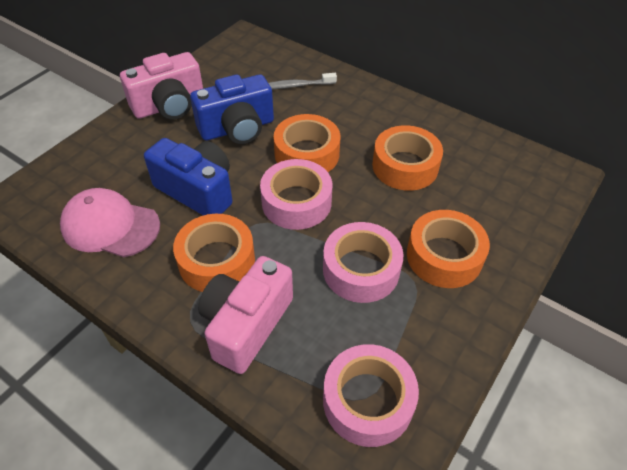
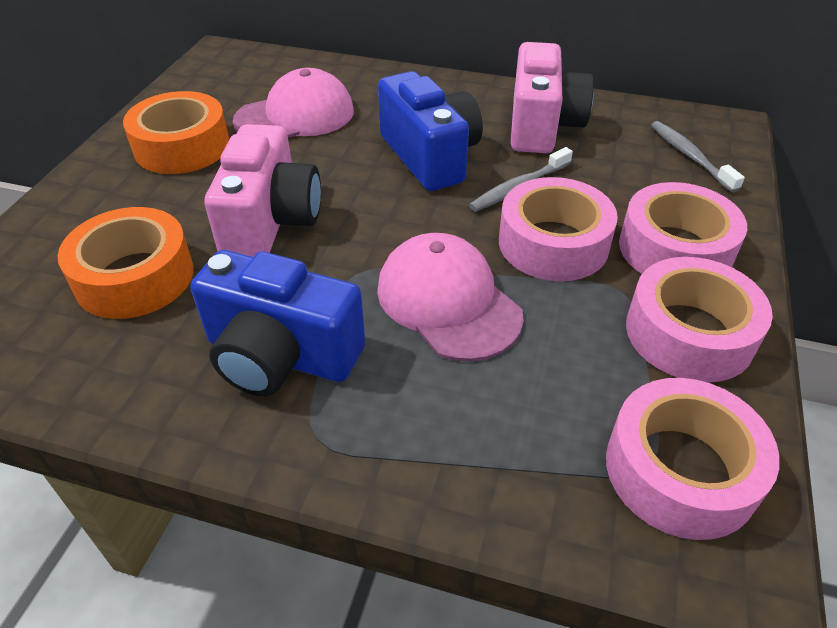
grey toothbrush: 1 -> 2
orange tape: 4 -> 2
pink cap: 1 -> 2
pink tape: 3 -> 4

